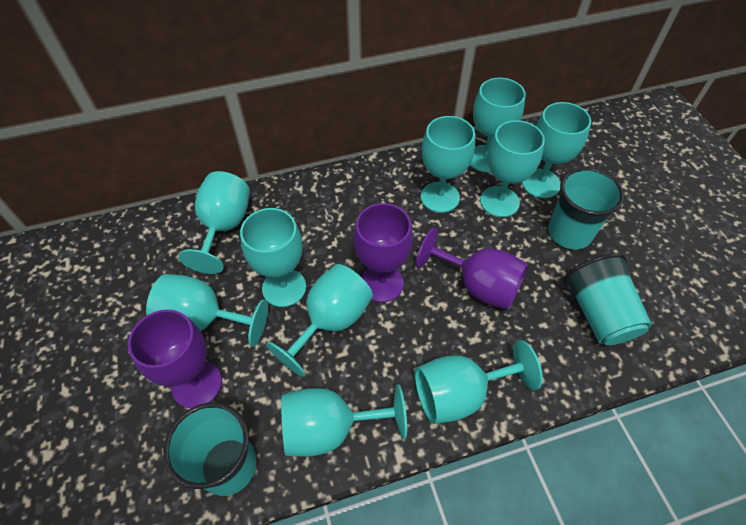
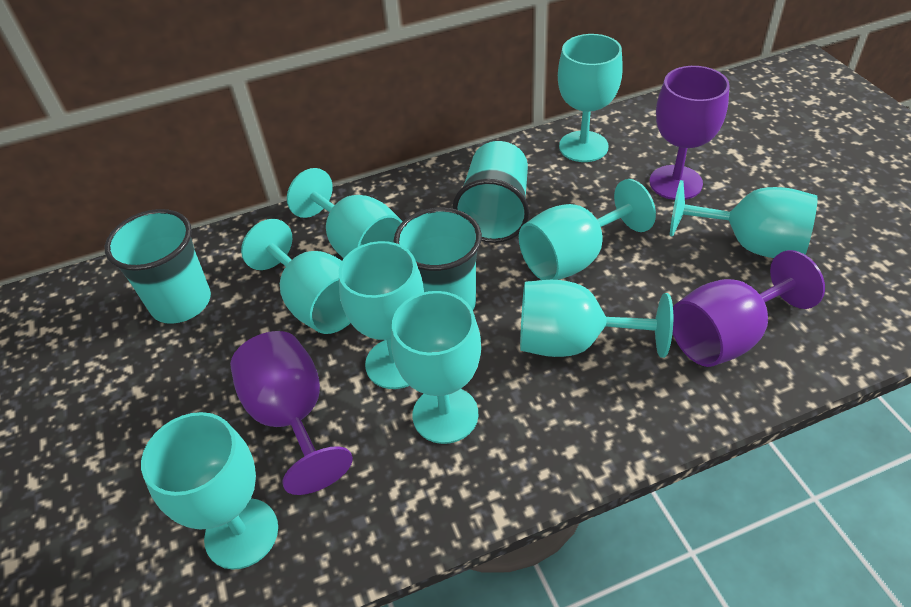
turquoise goblet: 10 -> 9

